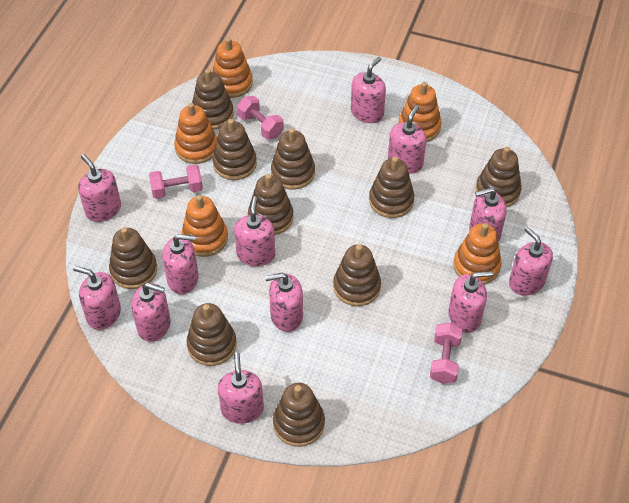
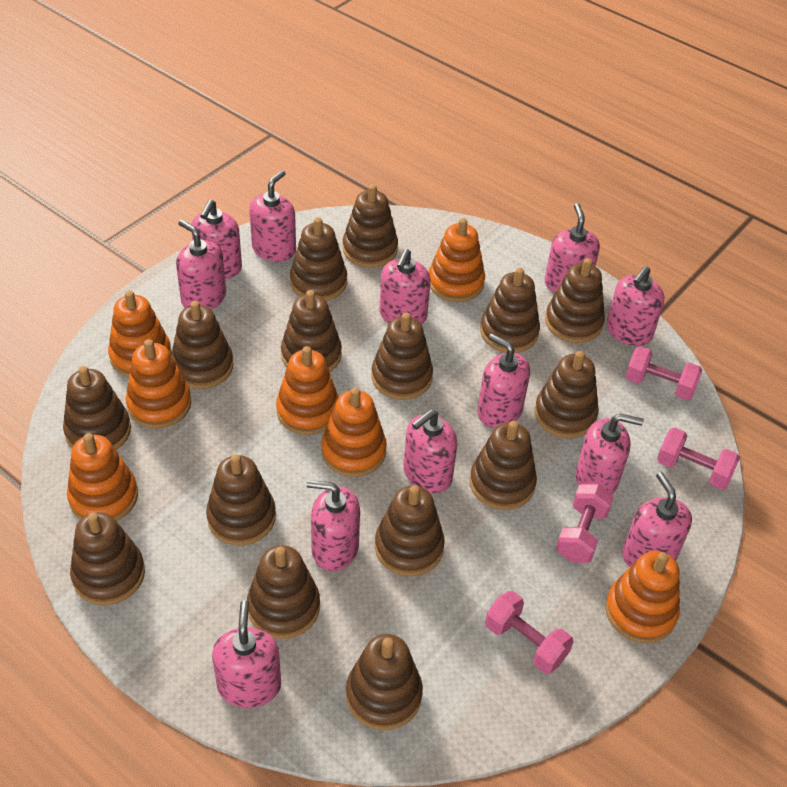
brown stacking toy: 10 -> 15
orange stacking toy: 5 -> 7
pink dumbbell: 3 -> 4

